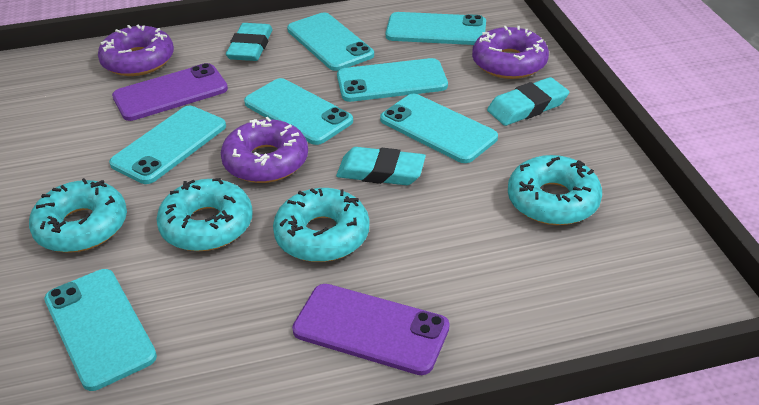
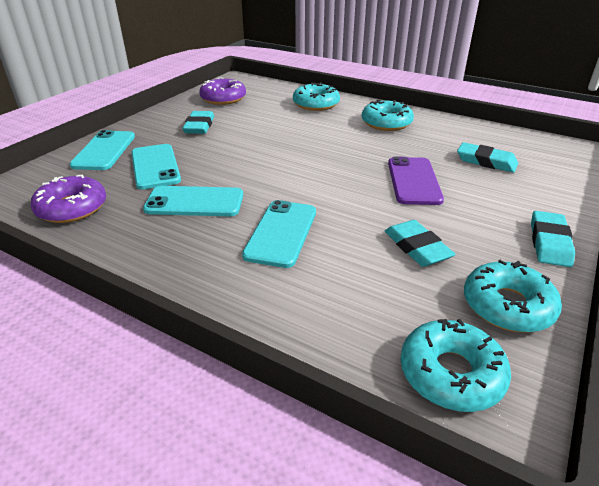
purple donut: 3 -> 2
purple phone: 2 -> 1
turquoise eraser: 3 -> 4
turquoise phone: 7 -> 4

